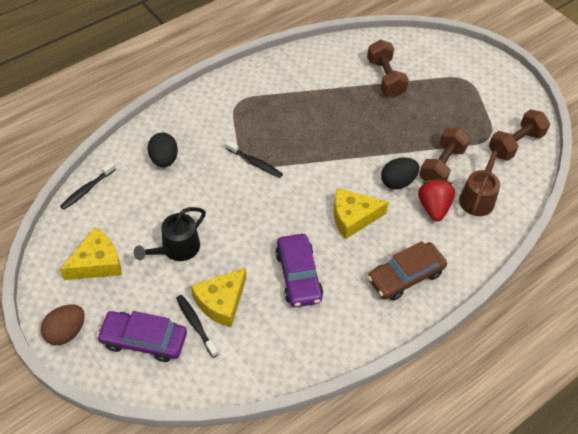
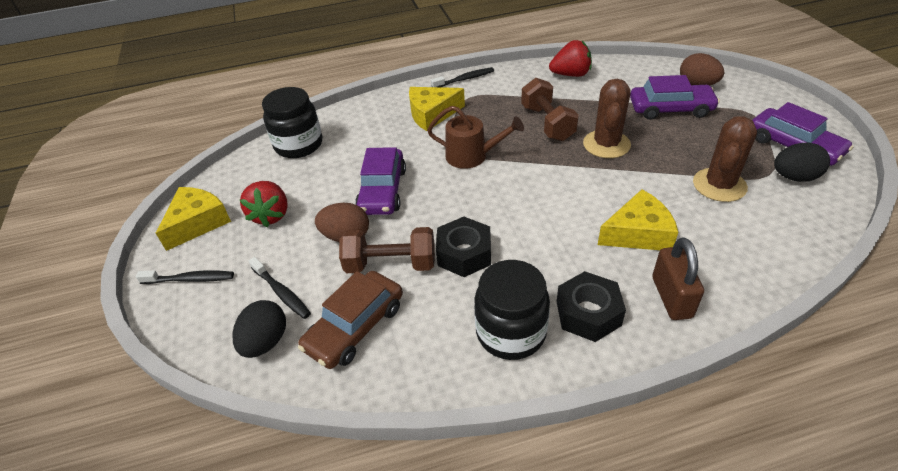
black jar: 0 -> 2
black nut: 0 -> 2
black watering can: 1 -> 0
brown cactus: 0 -> 2
brown dumbbell: 3 -> 2
brown egg: 1 -> 2
brown padlock: 0 -> 1
purple car: 2 -> 3
red strawberry: 1 -> 2

